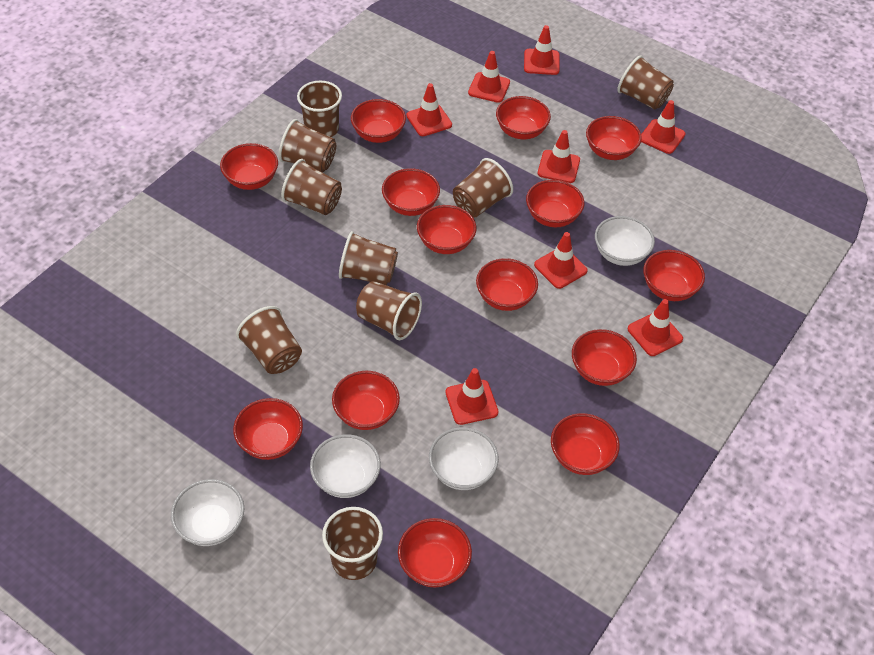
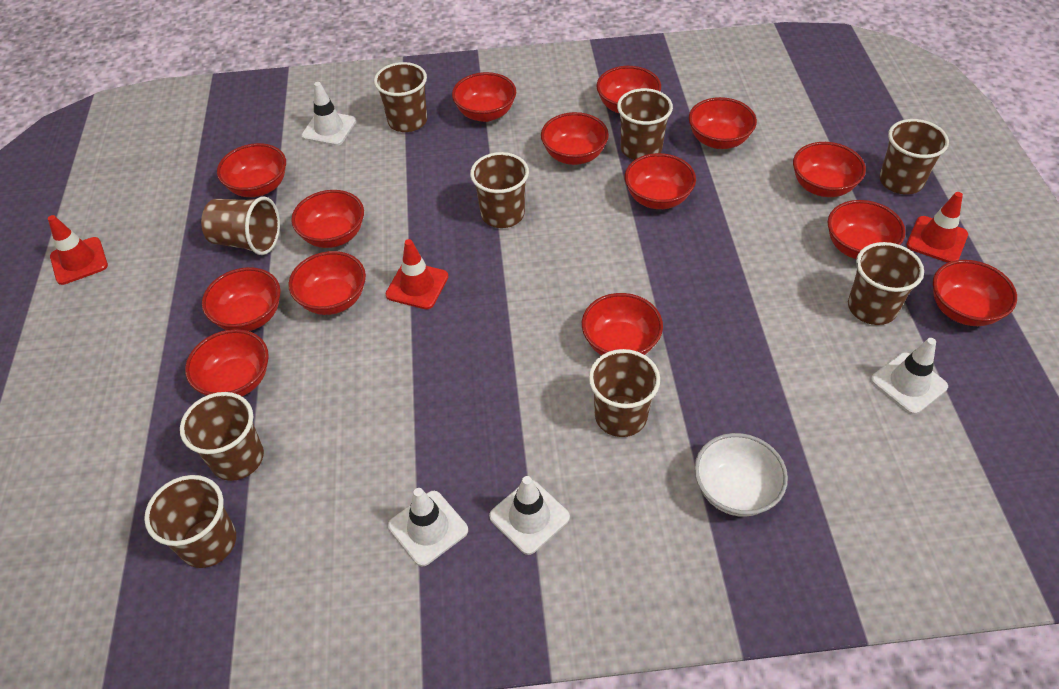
red traffic cone: 8 -> 3
white bowl: 4 -> 1
white traffic cone: 0 -> 4

